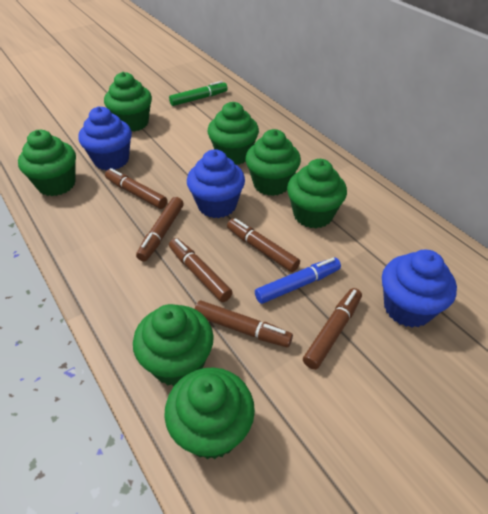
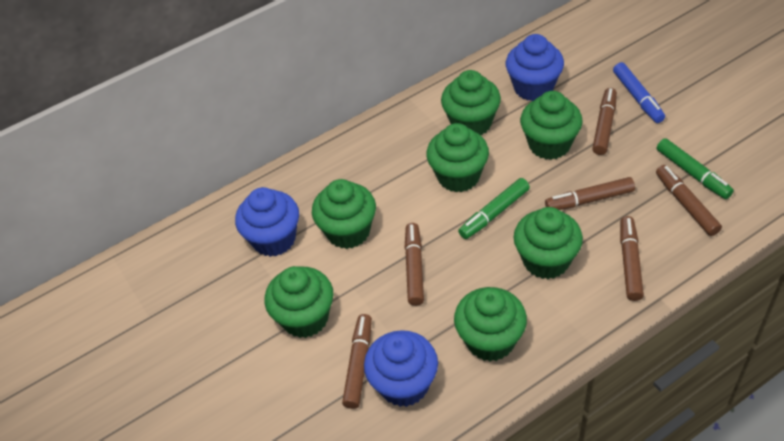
green marker: 1 -> 2

